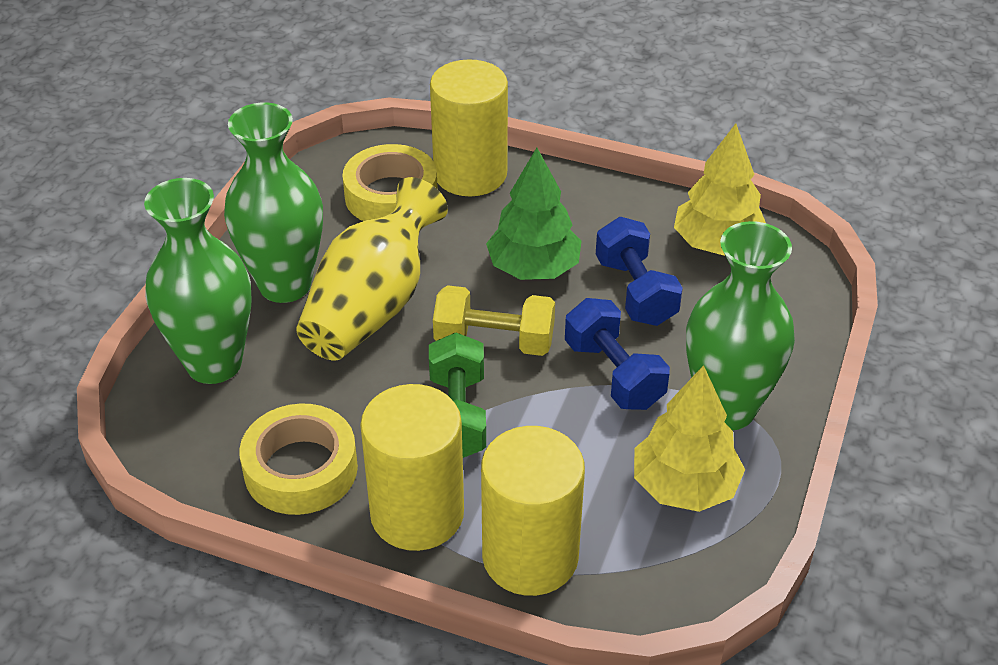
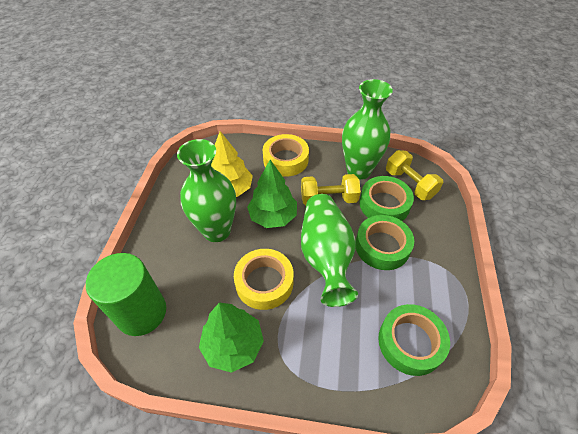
blue dumbbell: 2 -> 0
green cylinder: 0 -> 1
green dumbbell: 1 -> 0
green tape: 0 -> 3
green tree: 1 -> 2
yellow cylinder: 3 -> 0
yellow dumbbell: 1 -> 2
yellow tree: 2 -> 1
yellow vase: 1 -> 0

